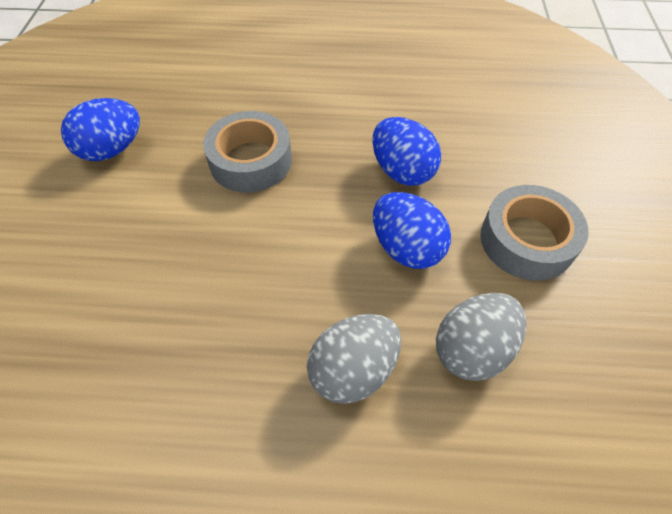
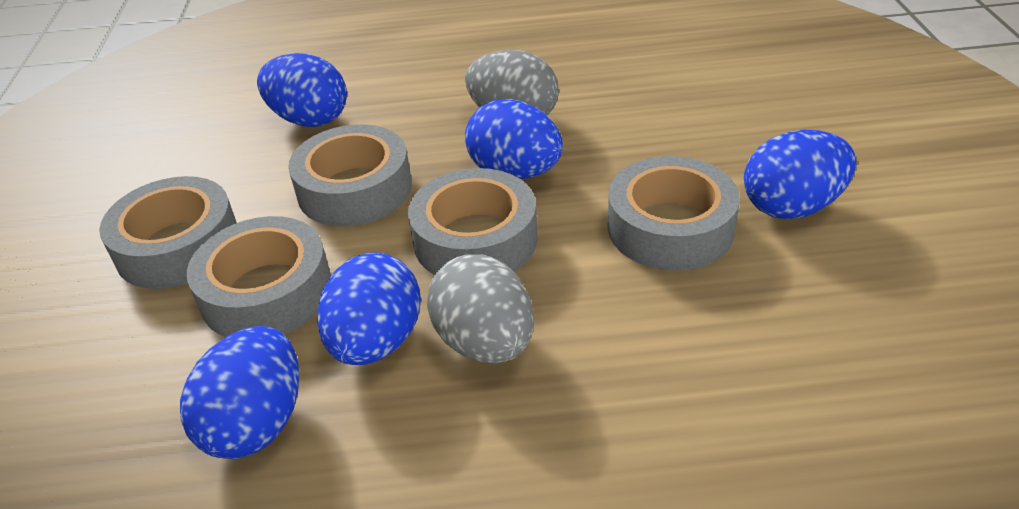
blue egg: 3 -> 5
grey tape: 2 -> 5

